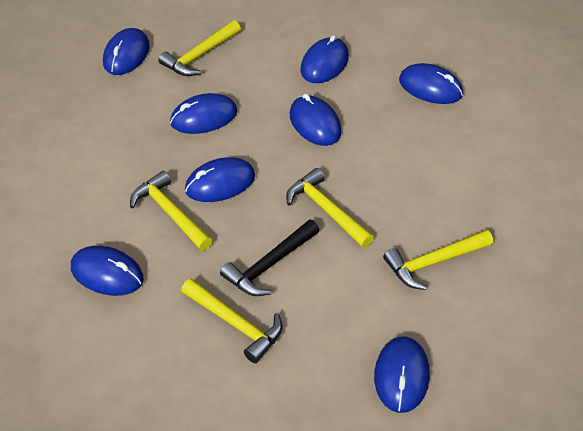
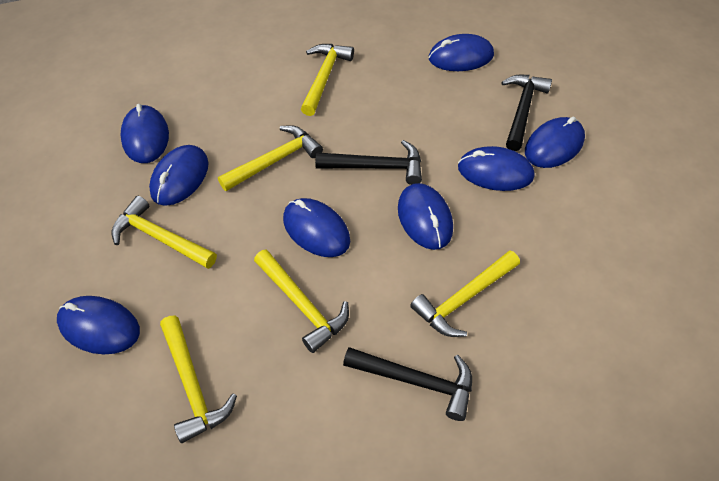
black hammer: 1 -> 3
yellow hammer: 5 -> 6

